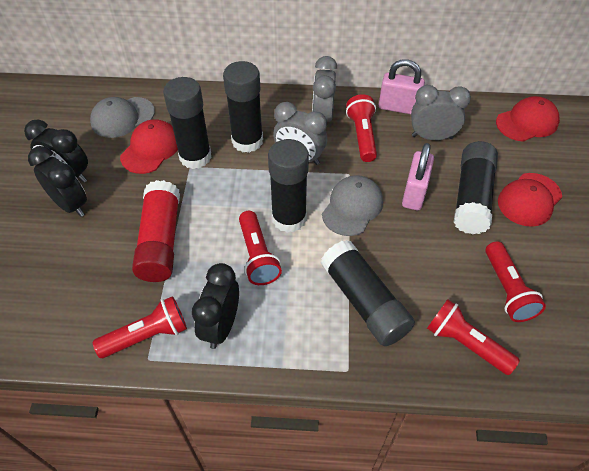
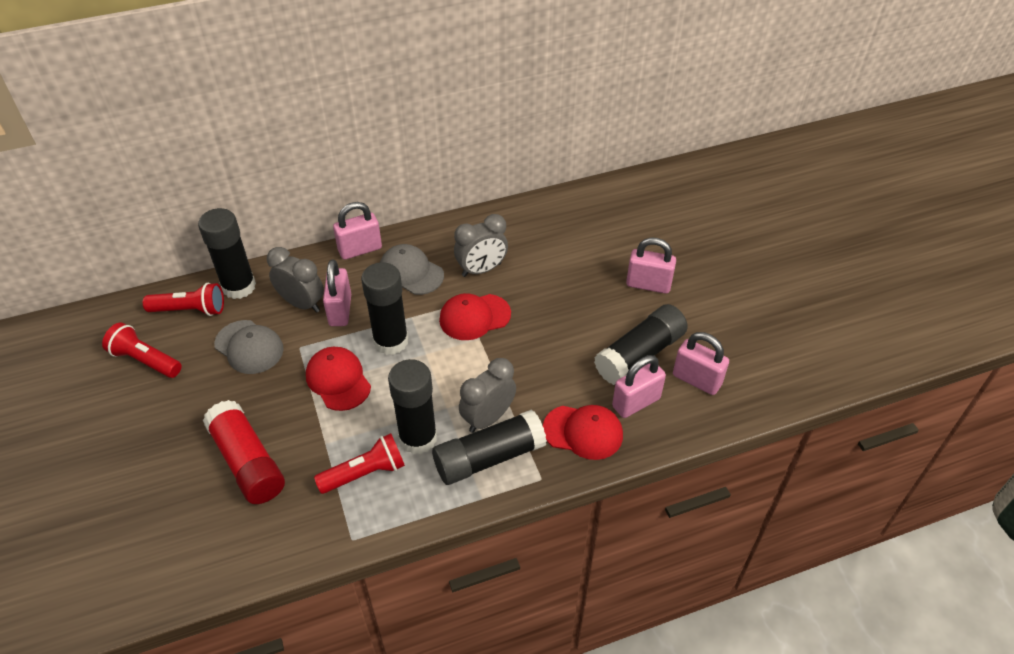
black clock: 3 -> 0
pink padlock: 2 -> 5
red flashlight: 5 -> 3

